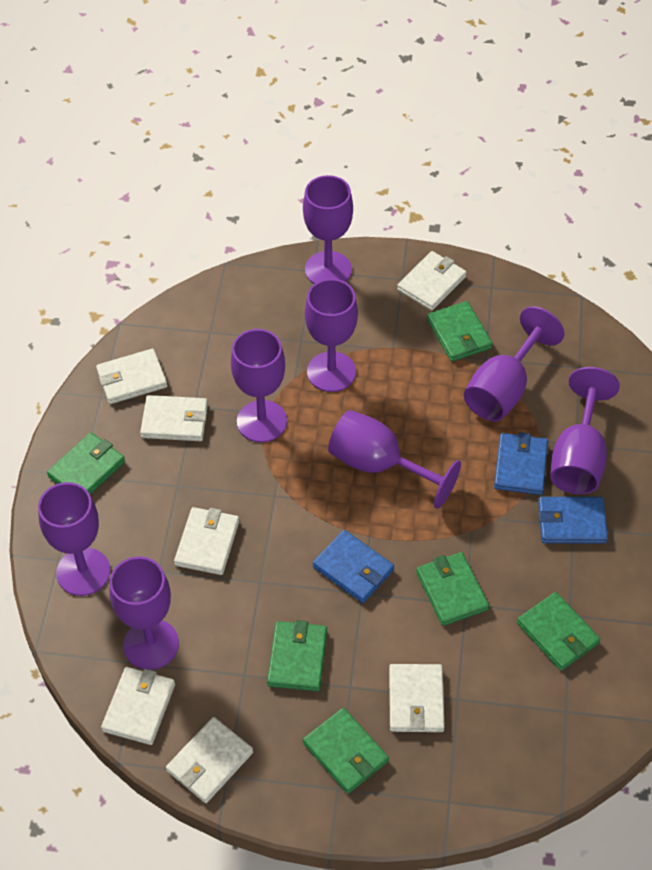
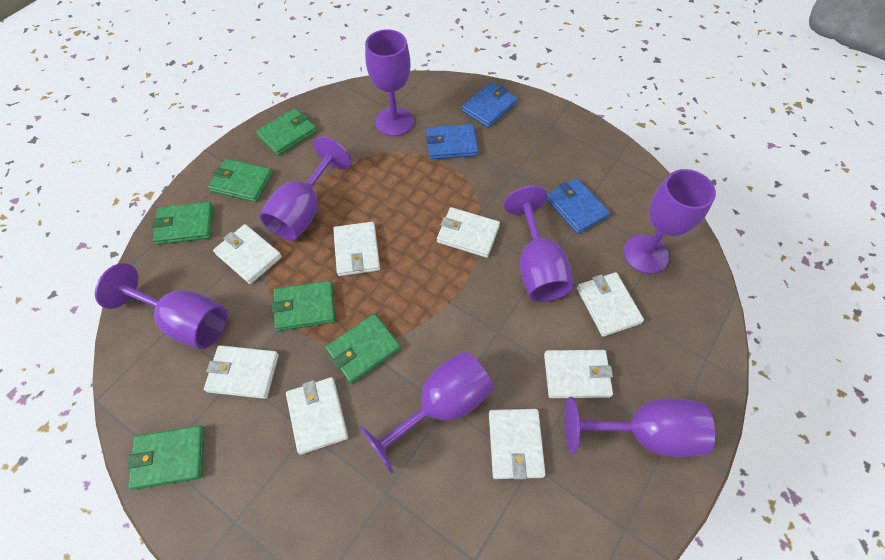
purple goblet: 8 -> 7
white wallet: 7 -> 8

